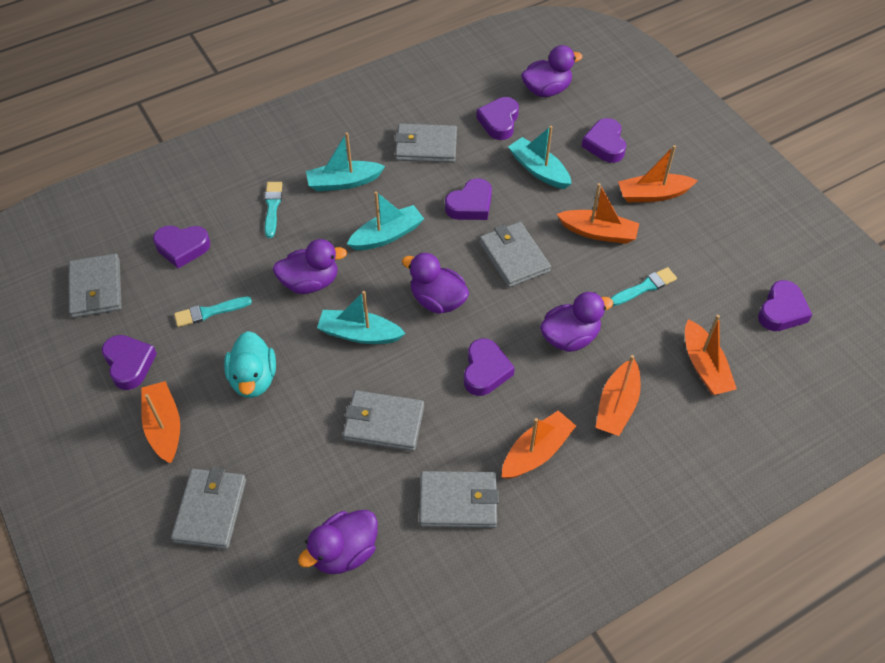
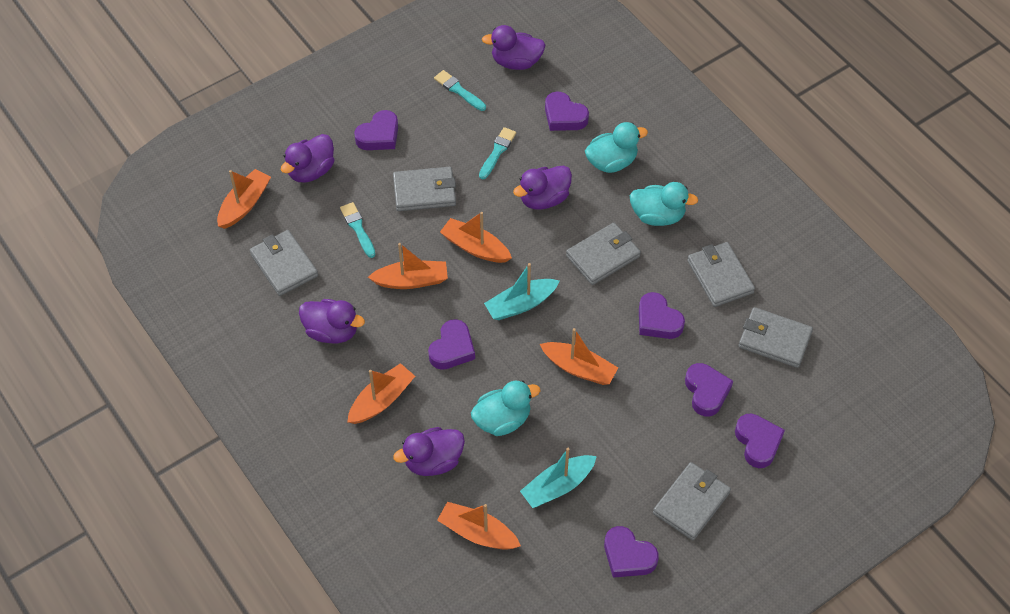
turquoise boat: 4 -> 2
turquoise duck: 1 -> 3

